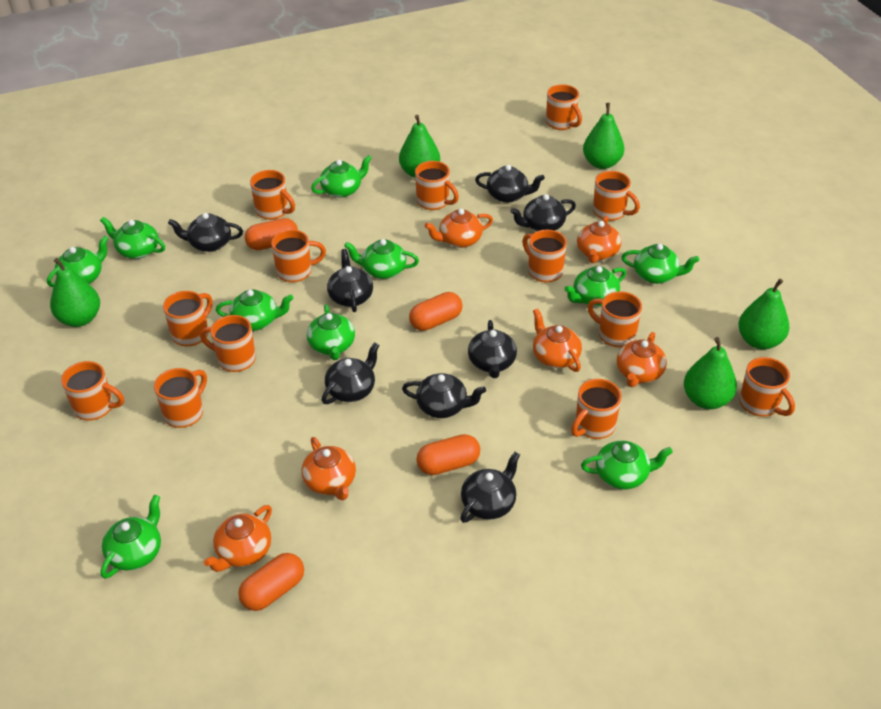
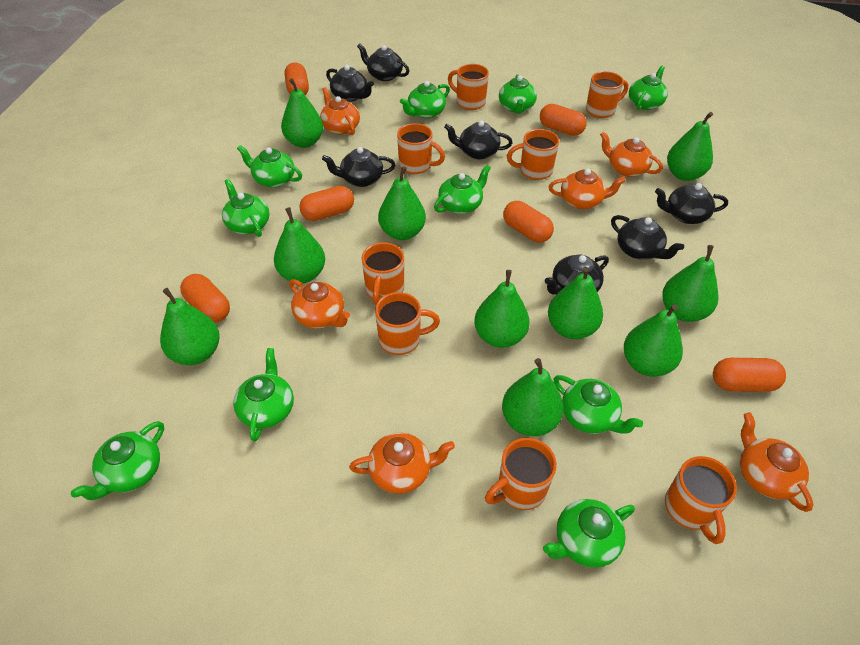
black teapot: 8 -> 7
green pear: 5 -> 10
orange capsule: 4 -> 6
orange mug: 13 -> 8

